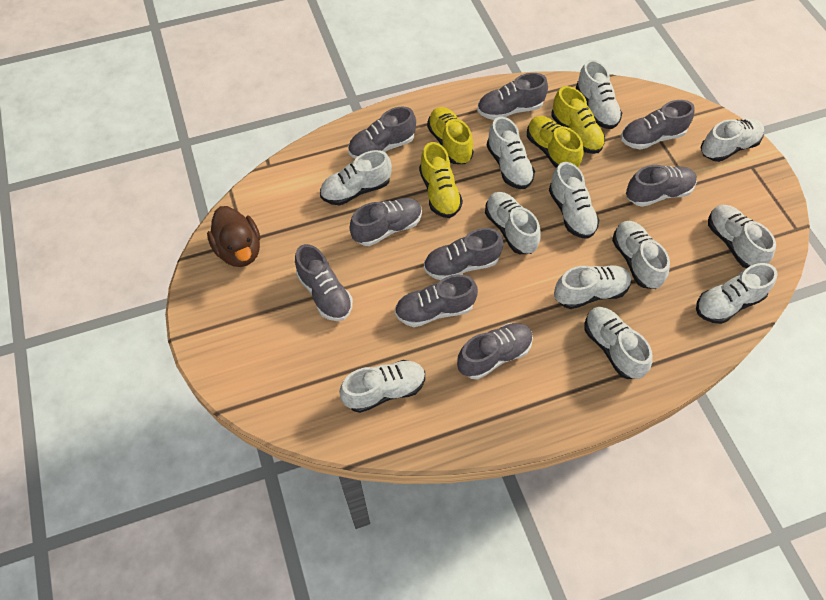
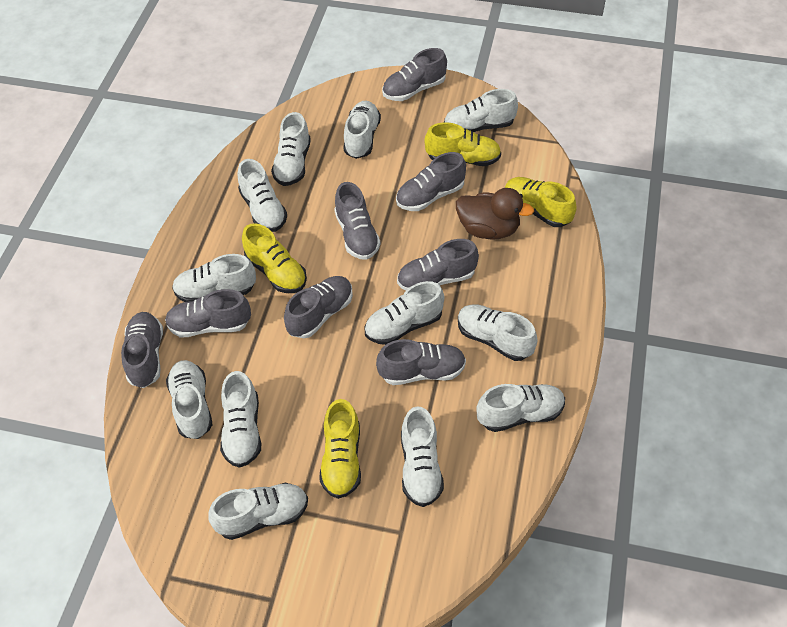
grey shoe: 9 -> 8

